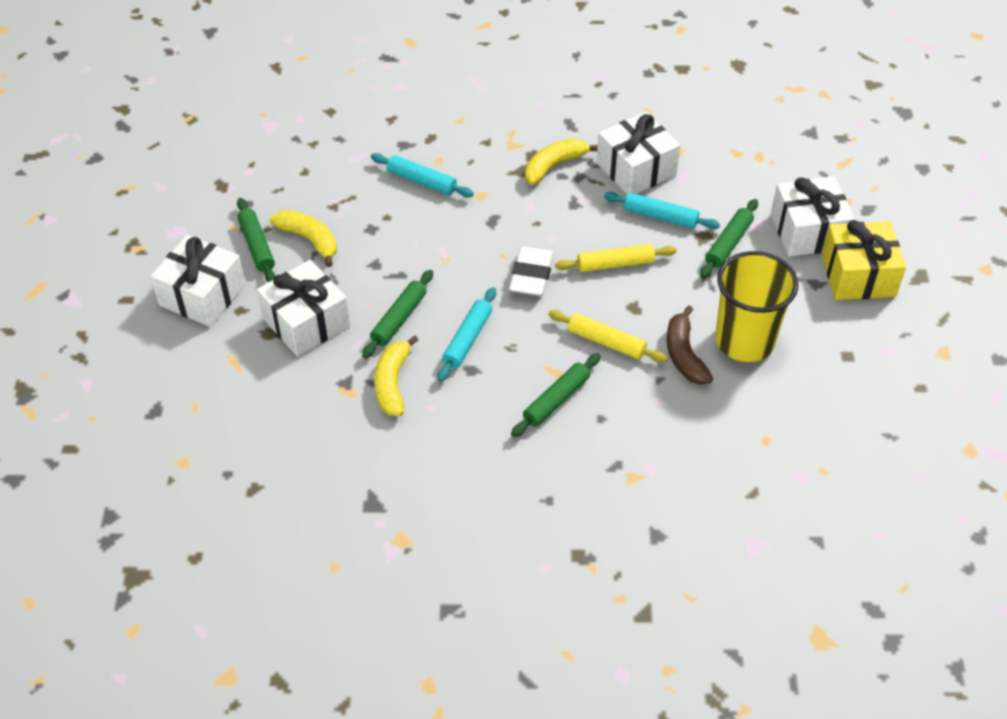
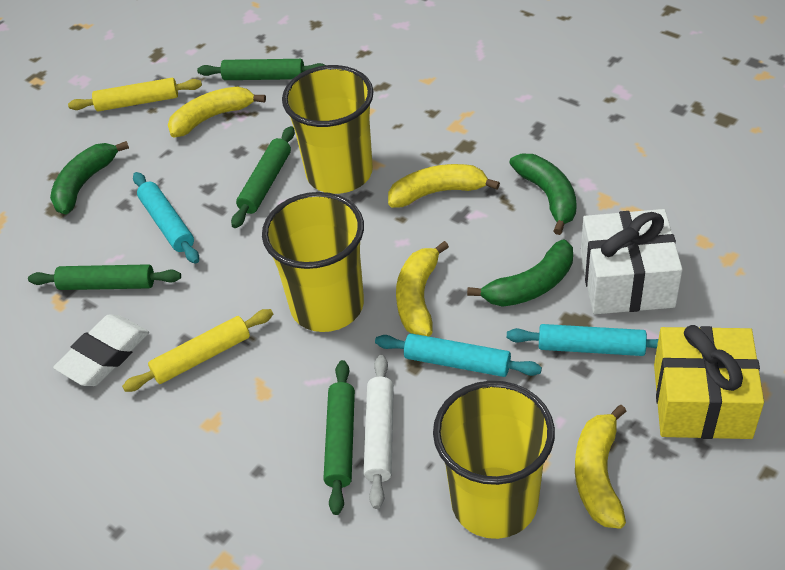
brown banana: 1 -> 0
green banana: 0 -> 3
white gift: 4 -> 1
white rolling pin: 0 -> 1
yellow banana: 3 -> 4
yellow cup: 1 -> 3

